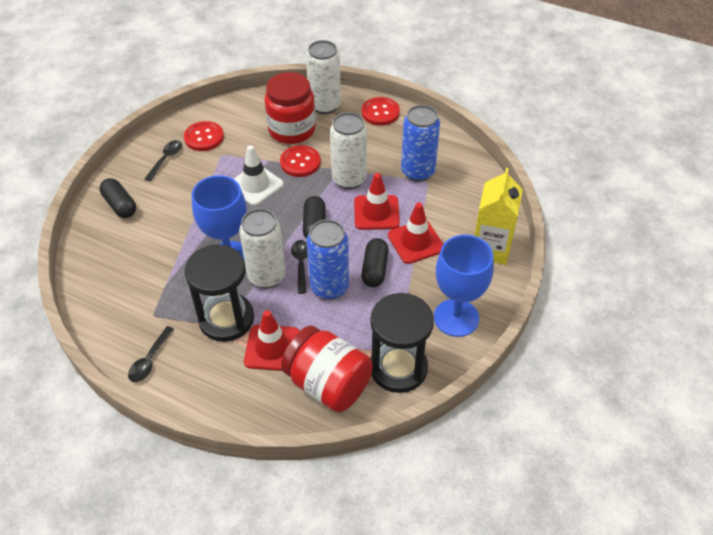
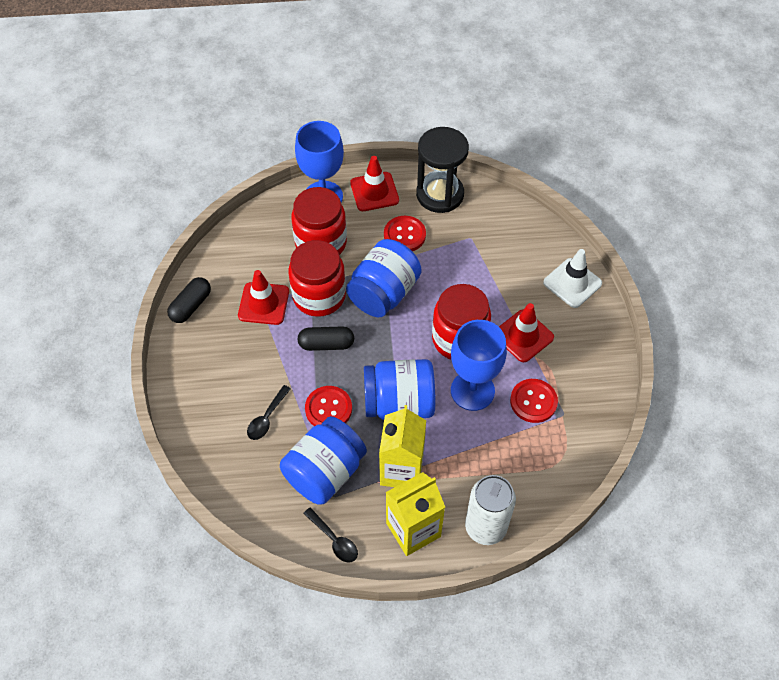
black capsule: 3 -> 2
black hourglass: 2 -> 1
black spoon: 3 -> 2
blue can: 2 -> 0
blue jar: 0 -> 3
red jar: 2 -> 3
white can: 3 -> 1
yellow carton: 1 -> 2

